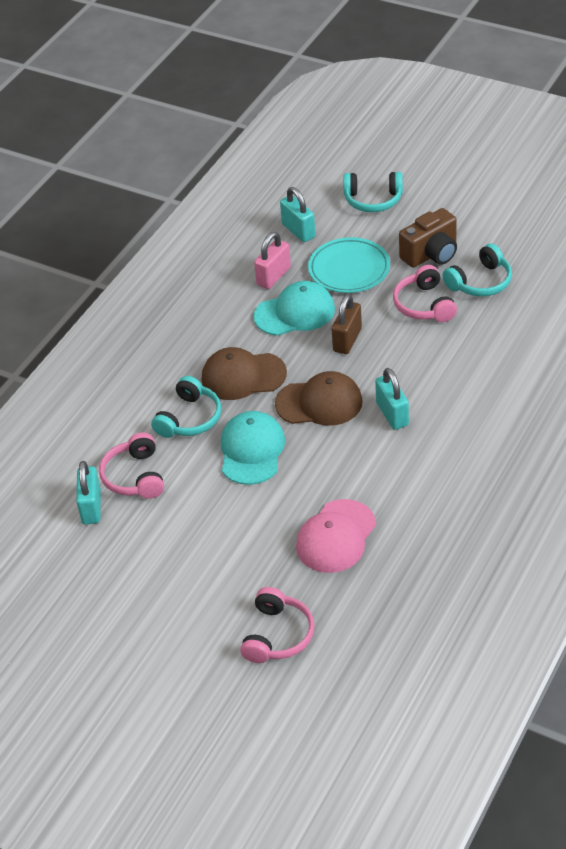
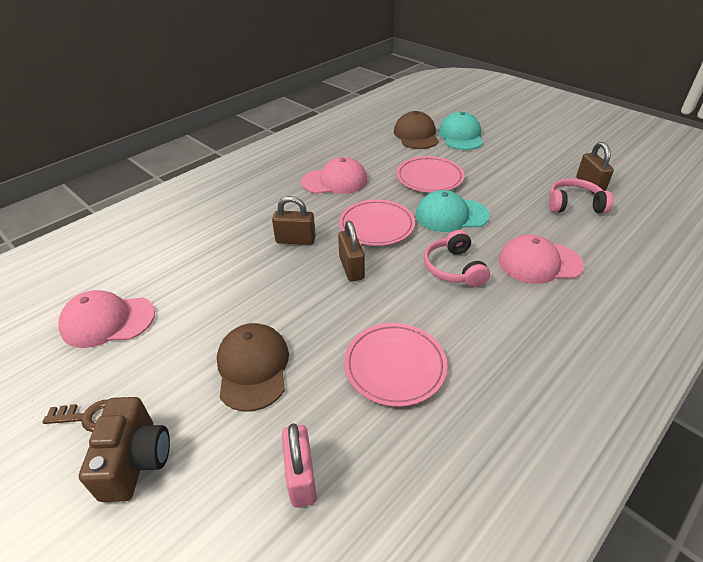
brown key: 0 -> 1
brown padlock: 1 -> 3
pink cap: 1 -> 3
pink headphones: 3 -> 2
pink plate: 0 -> 3
turquoise headphones: 3 -> 0
turquoise padlock: 3 -> 0
turquoise plate: 1 -> 0

